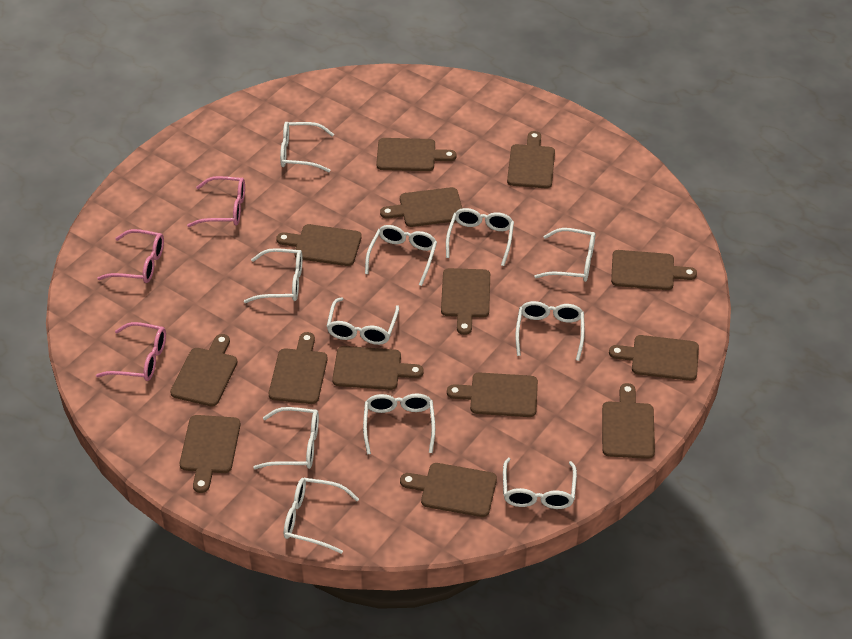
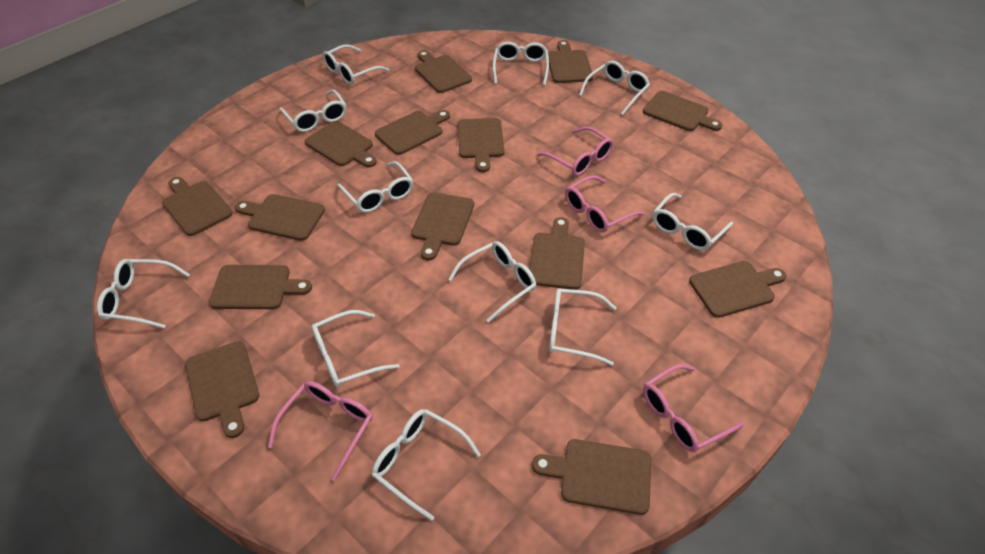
pink glasses: 3 -> 4

